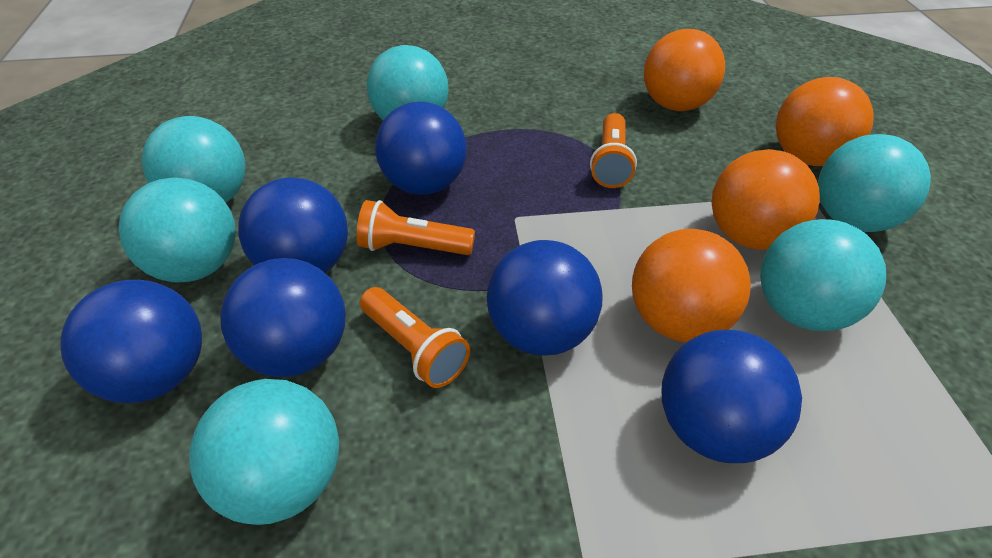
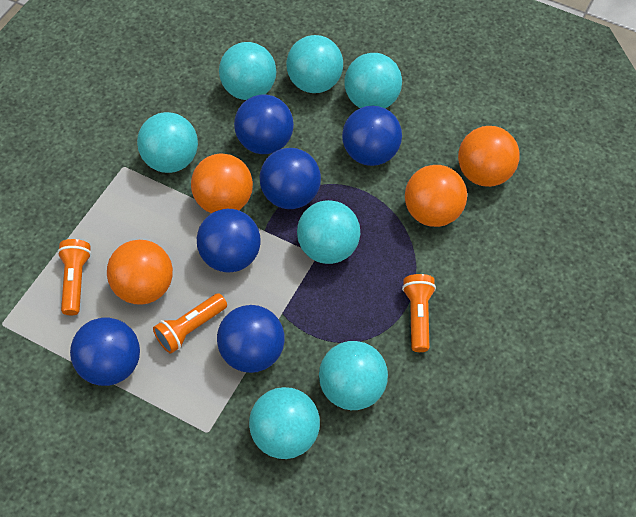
turquoise ball: 6 -> 7

